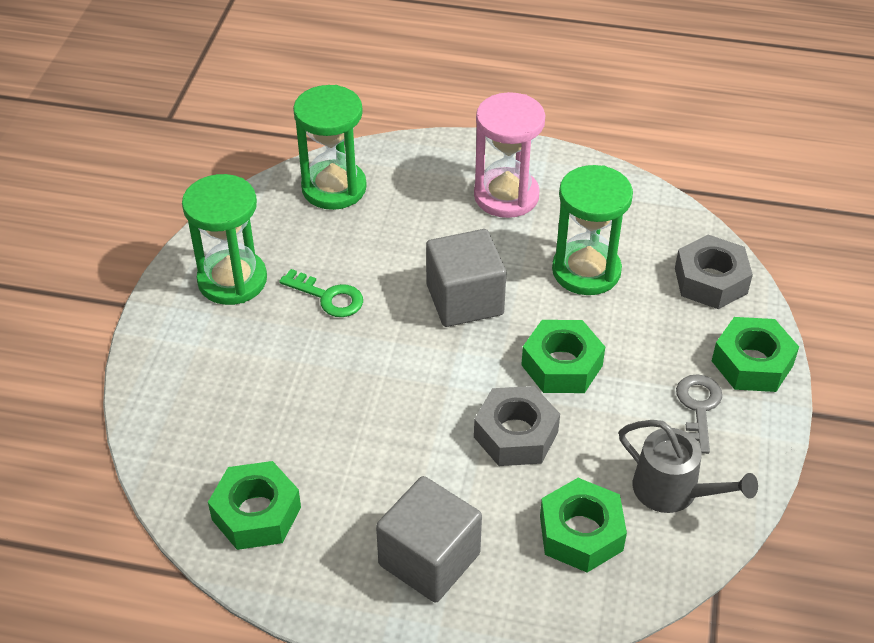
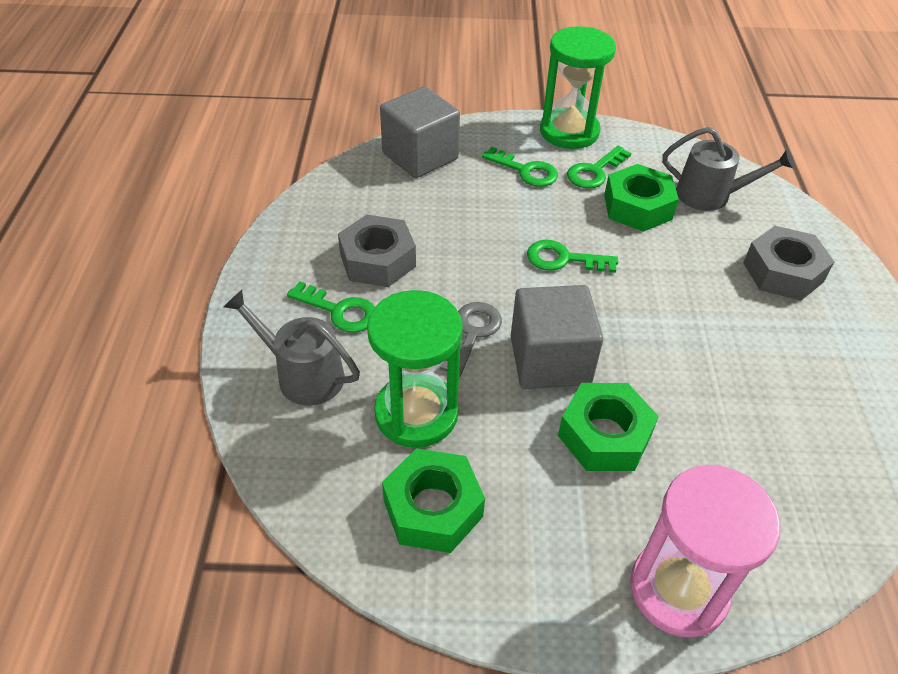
green hourglass: 3 -> 2
green key: 1 -> 4
green nut: 4 -> 3
grey watering can: 1 -> 2

